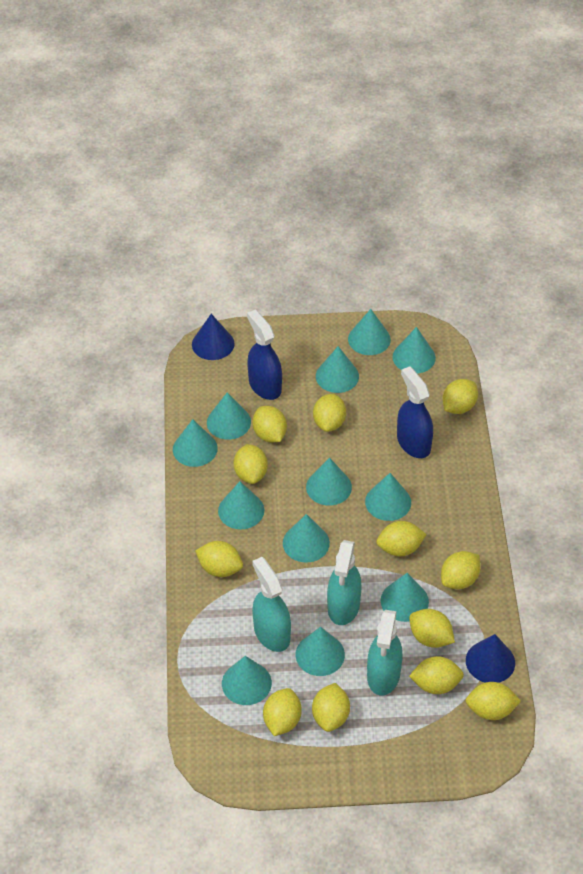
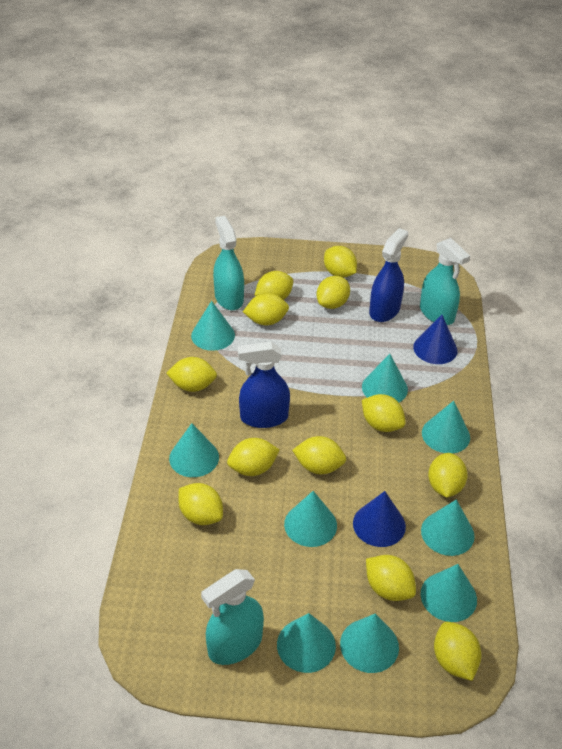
turquoise cone: 12 -> 9

